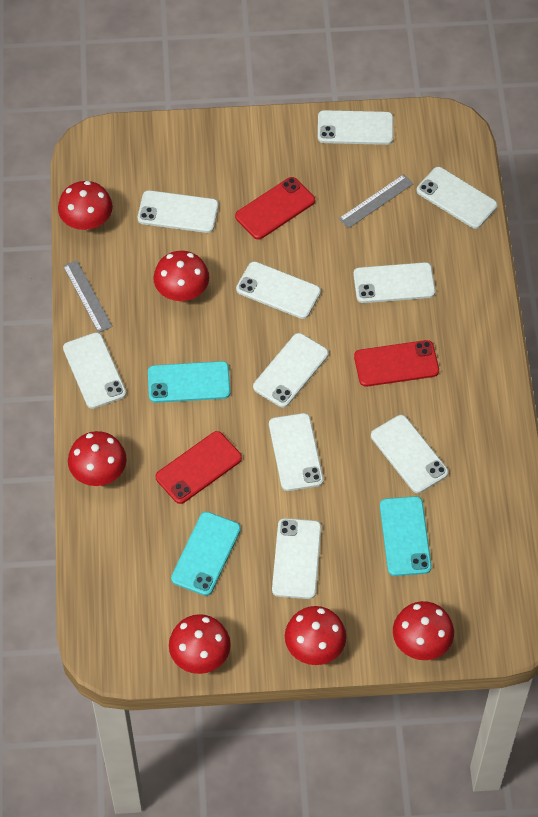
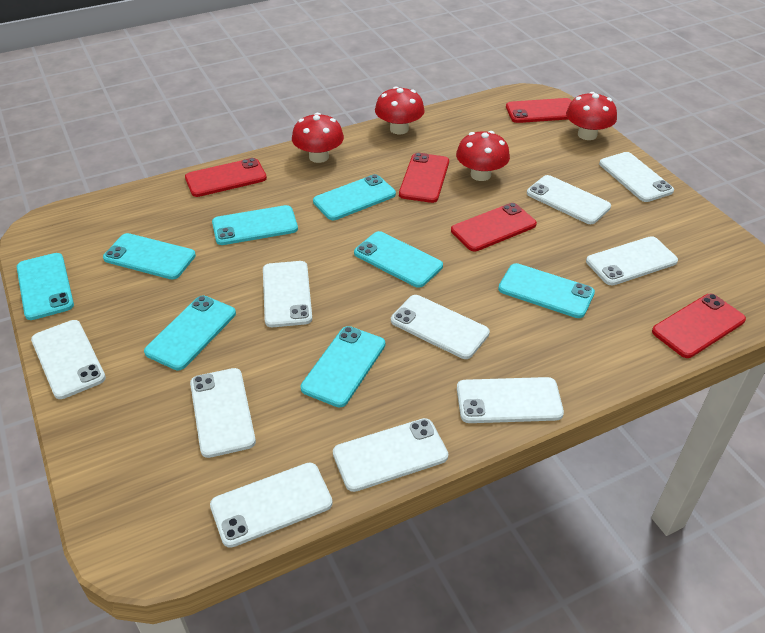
grey ruler: 2 -> 0
red mushroom: 6 -> 4
red phone: 3 -> 5
turquoise phone: 3 -> 8

